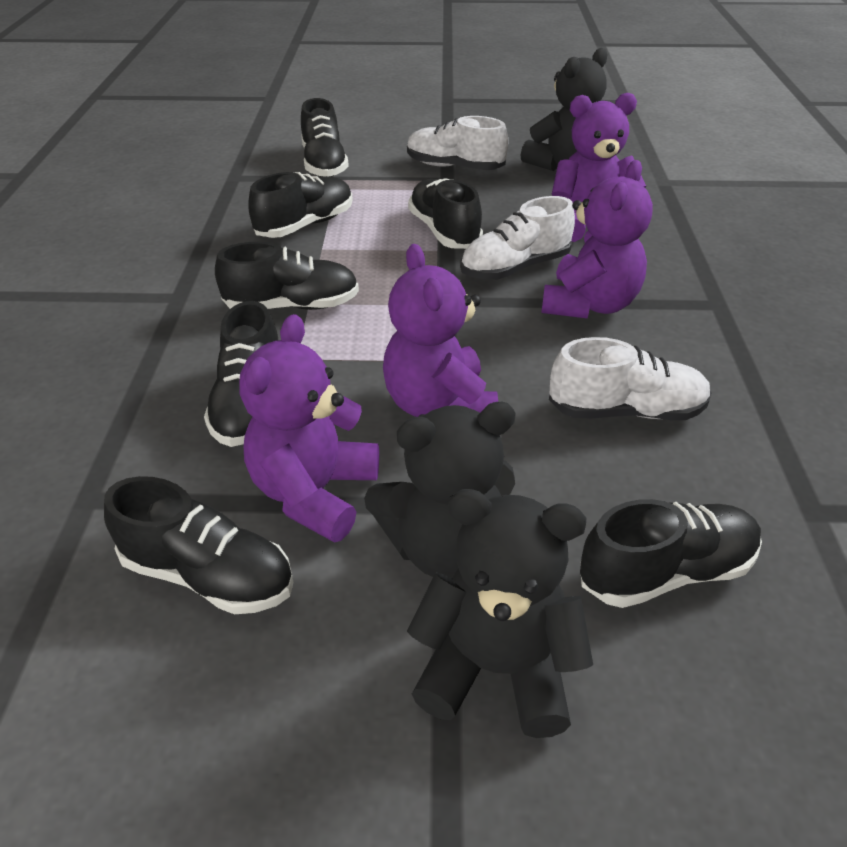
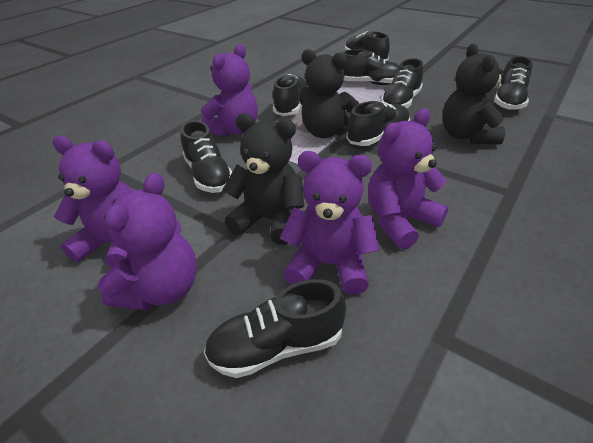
black shoe: 7 -> 8
purple teddy bear: 4 -> 5
white shoe: 3 -> 0

